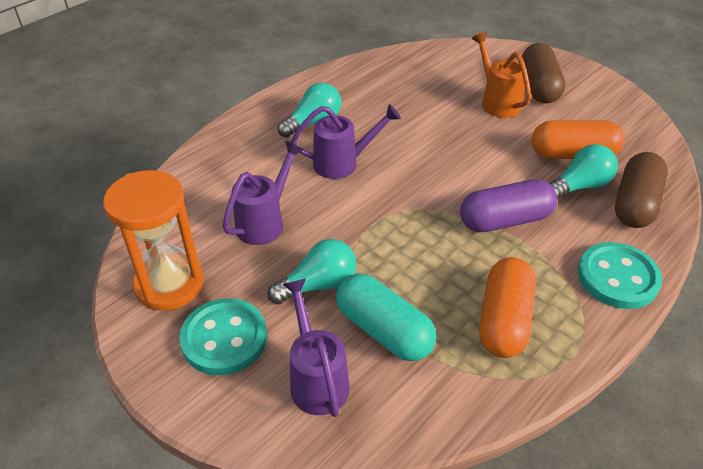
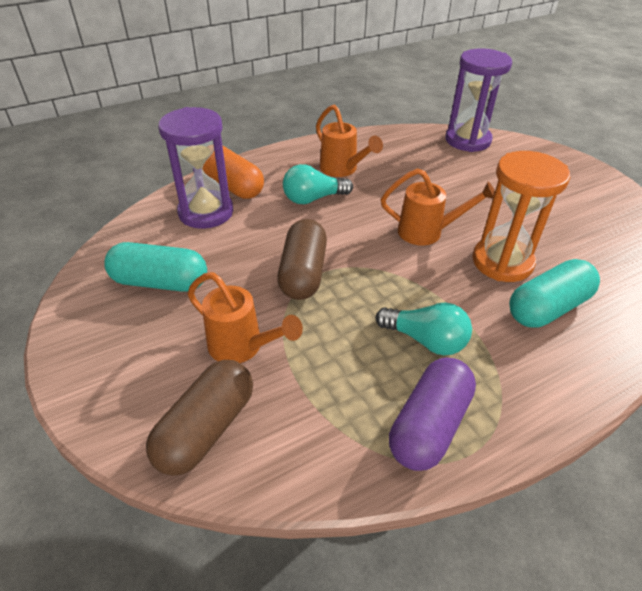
orange capsule: 2 -> 1
orange watering can: 1 -> 3
purple hourglass: 0 -> 2
purple watering can: 3 -> 0
turquoise button: 2 -> 0
turquoise capsule: 1 -> 2
turquoise light bulb: 3 -> 2

